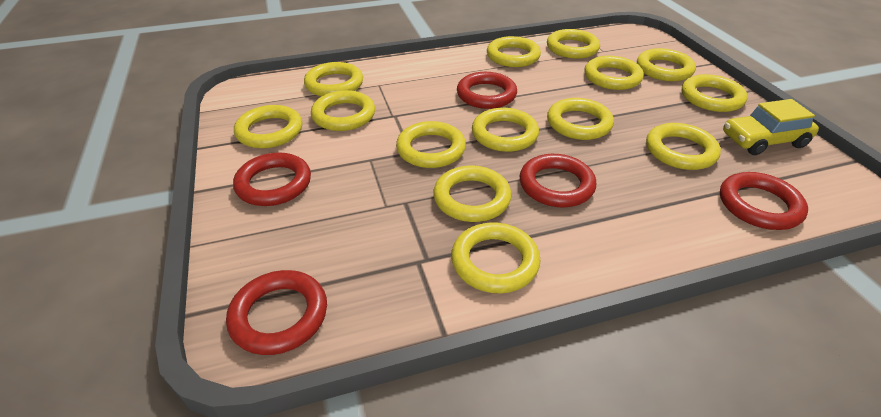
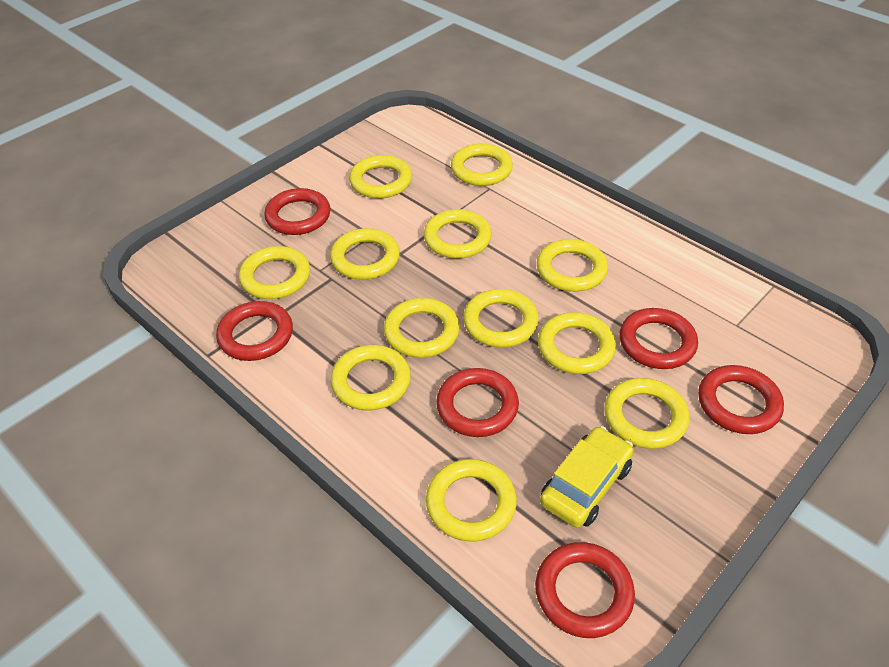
red ring: 5 -> 6
yellow ring: 14 -> 12

